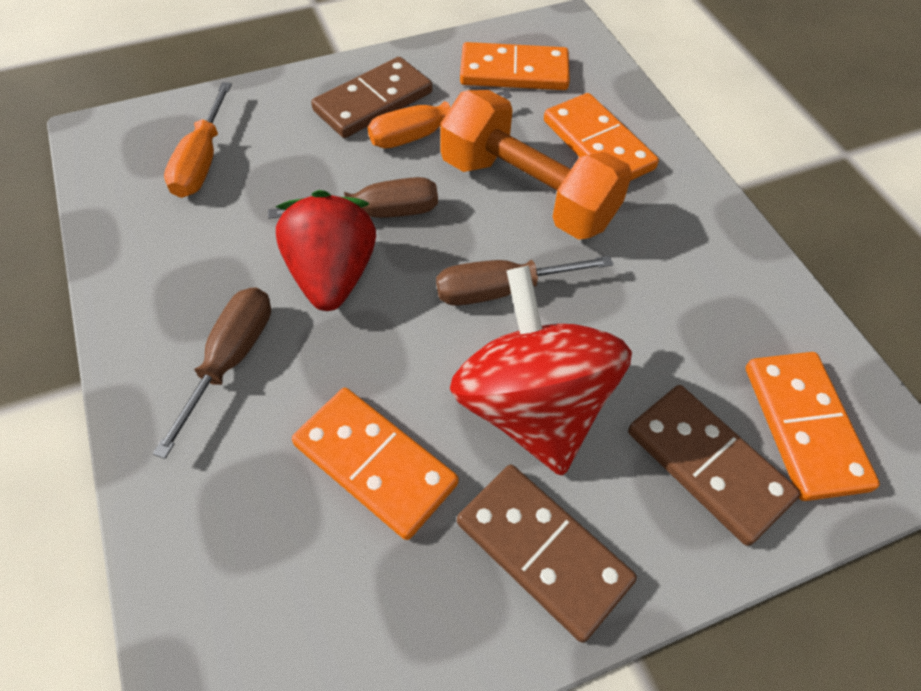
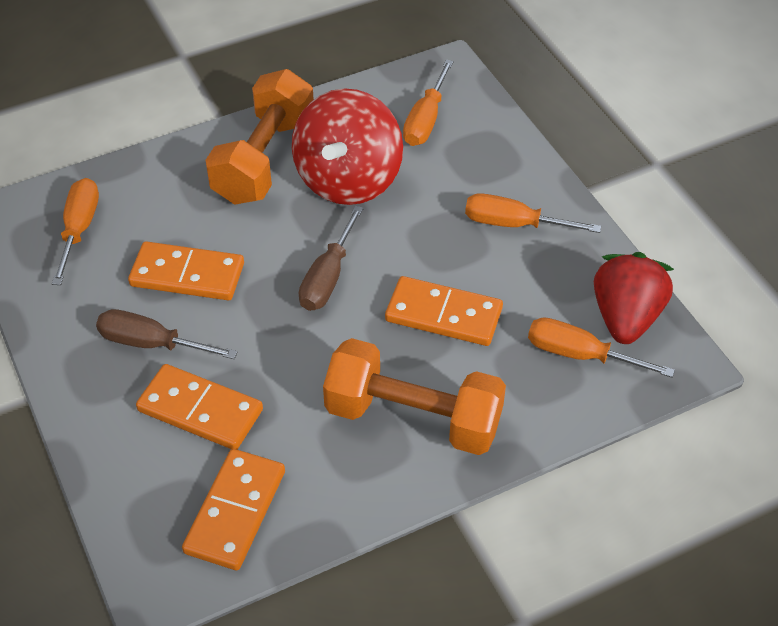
brown domino: 3 -> 0
brown screwdriver: 3 -> 2
orange dumbbell: 1 -> 2
orange screwdriver: 2 -> 4

